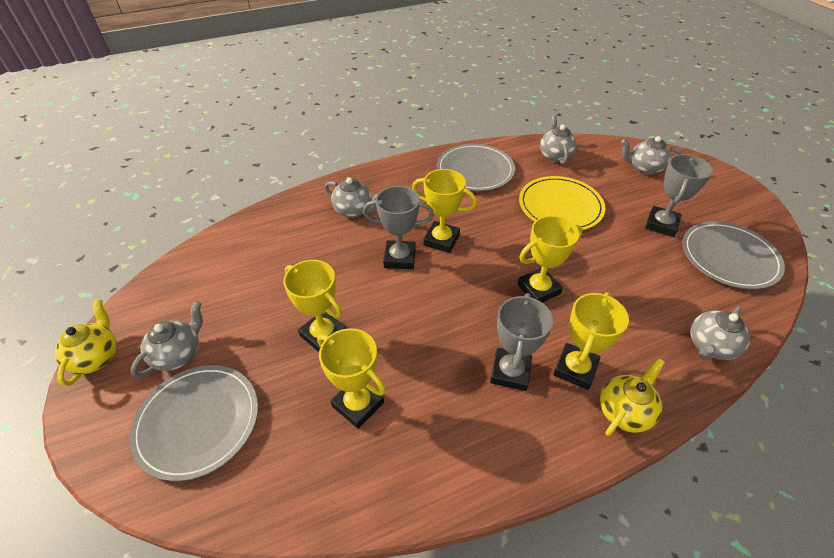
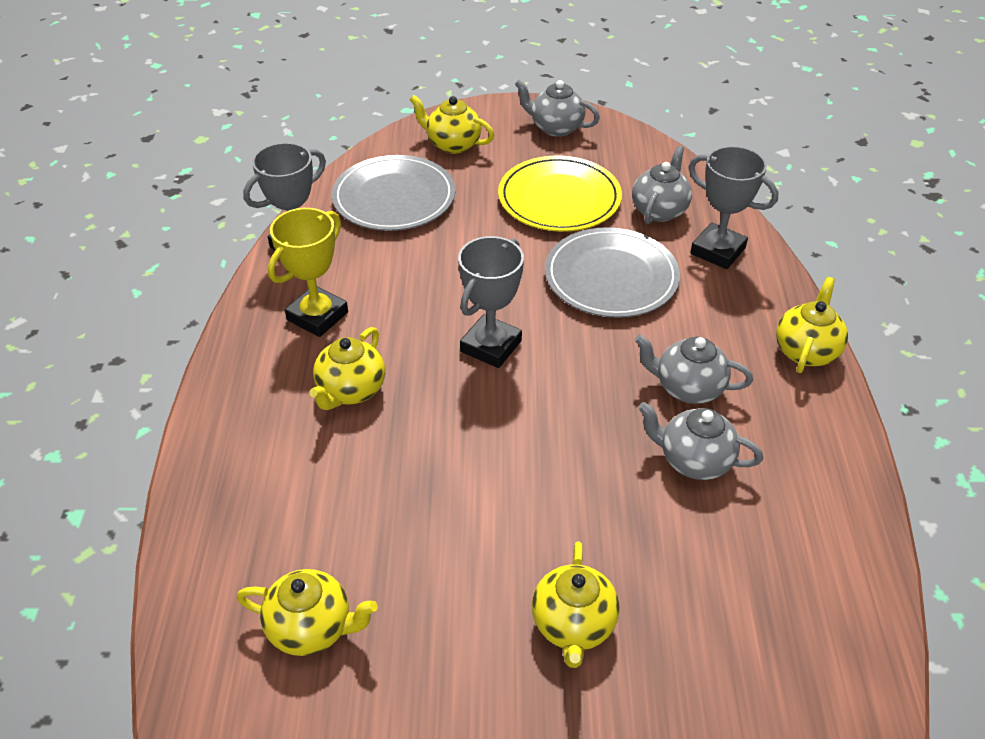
grey plate: 3 -> 2
grey teapot: 5 -> 4
yellow teapot: 2 -> 5
yellow trophy: 5 -> 1

